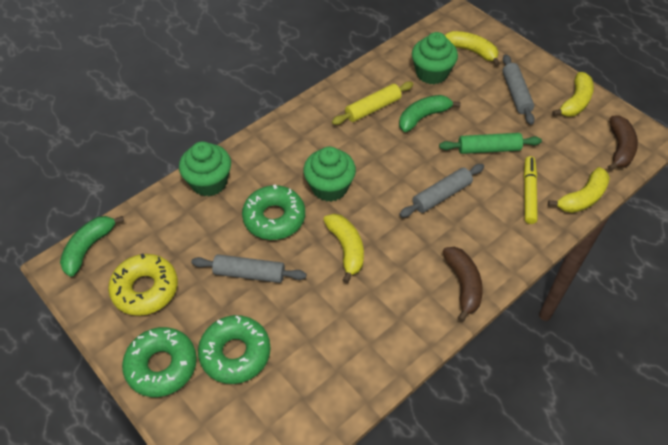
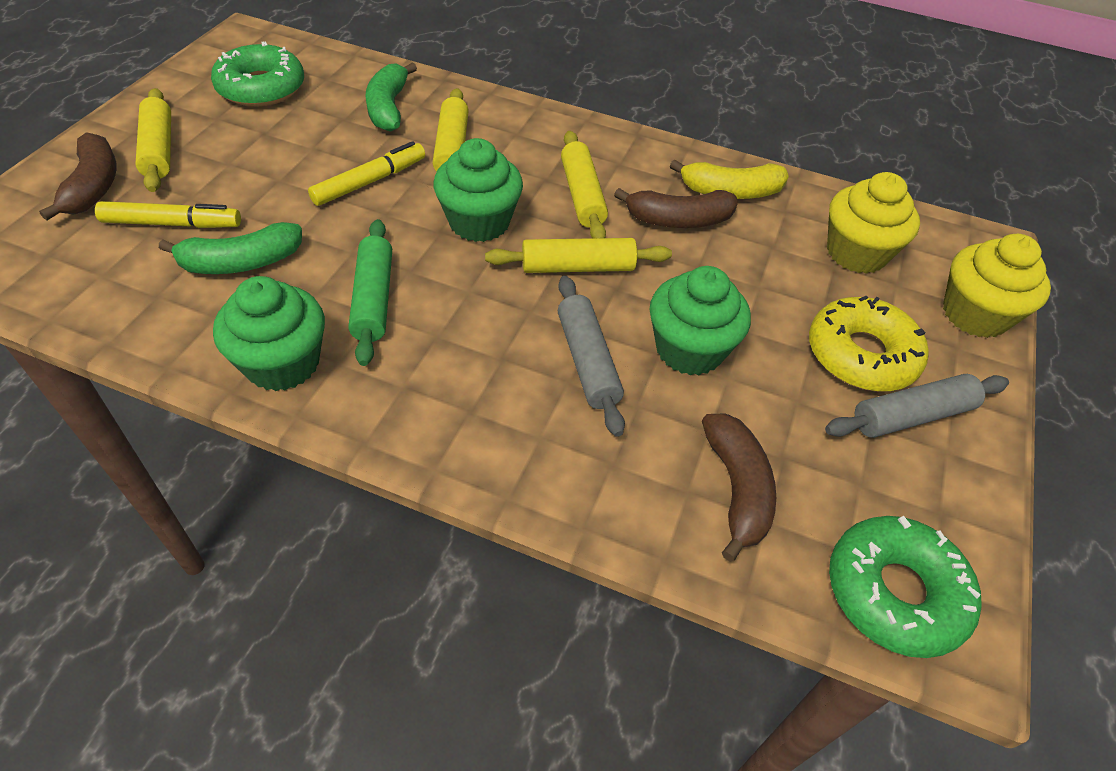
brown banana: 2 -> 3
green donut: 3 -> 2
grey rolling pin: 3 -> 2
yellow banana: 4 -> 1
yellow cupcake: 0 -> 2
yellow marker: 1 -> 2
yellow rolling pin: 1 -> 4

